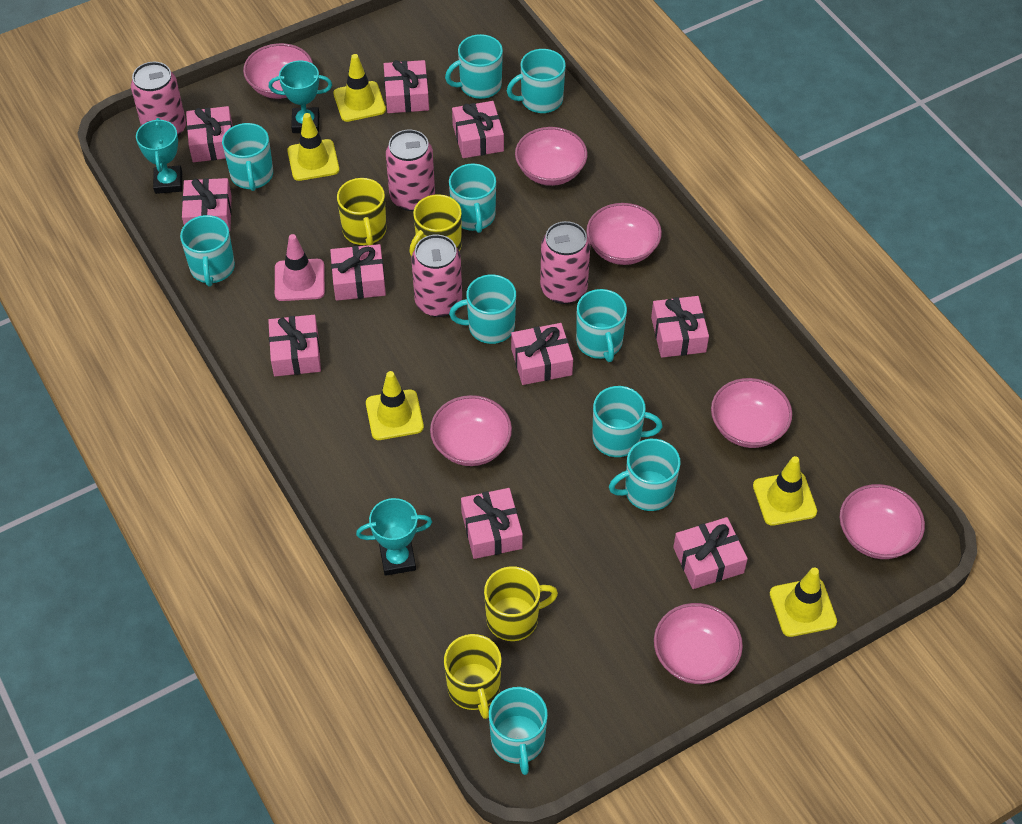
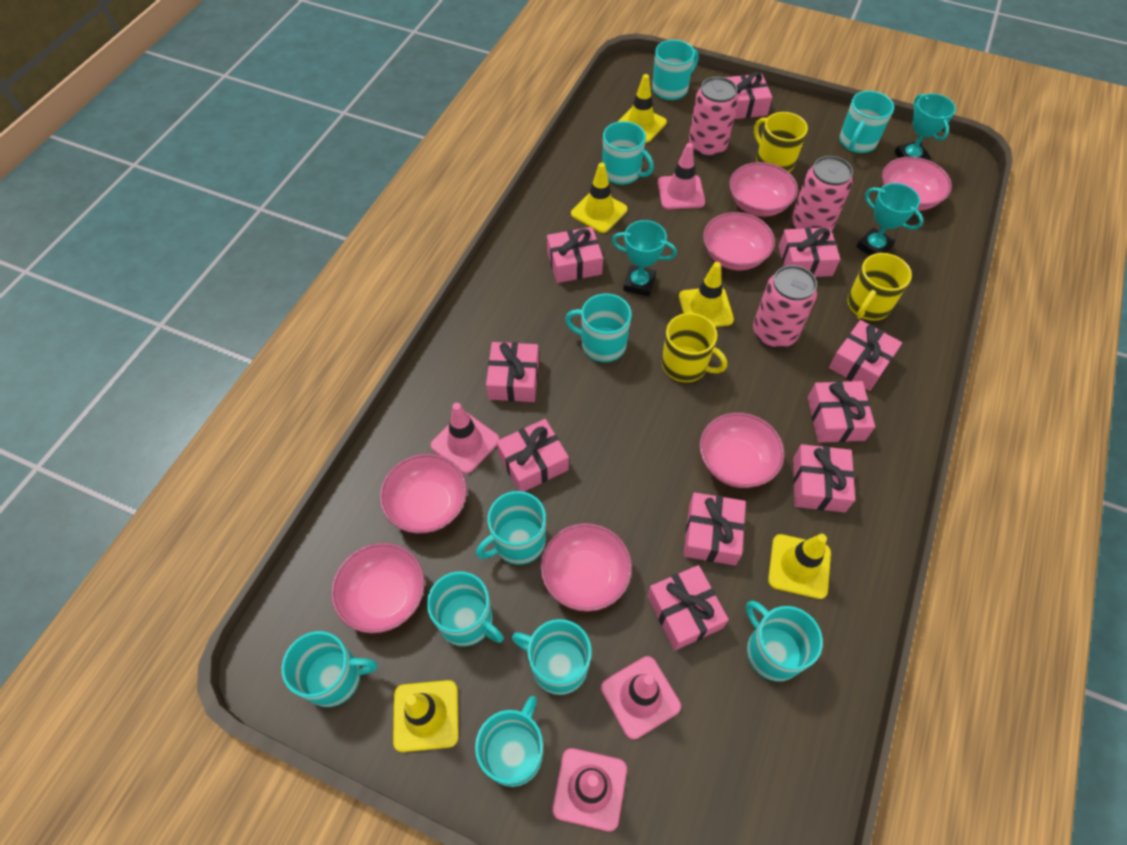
pink can: 4 -> 3
pink traffic cone: 1 -> 4
yellow mug: 4 -> 3

